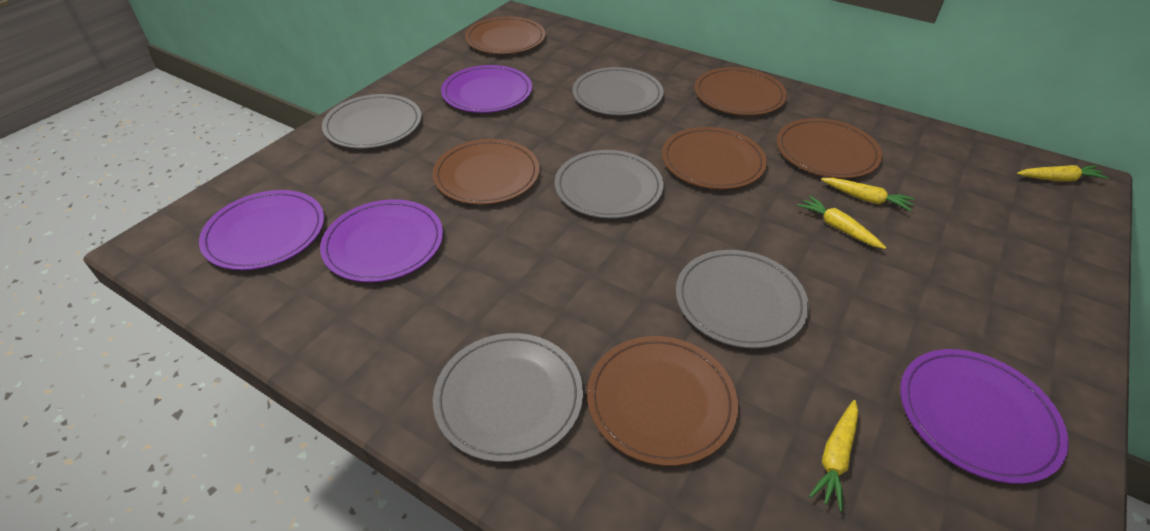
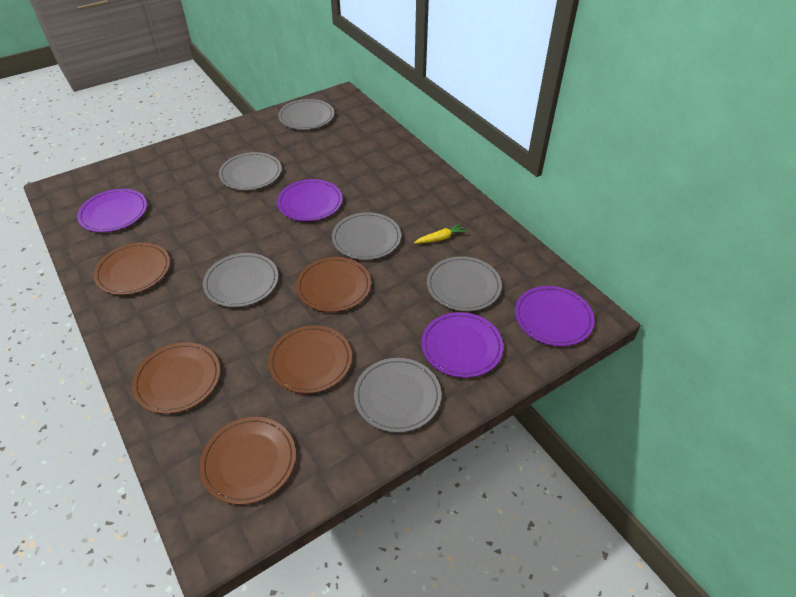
brown plate: 6 -> 5
grey plate: 5 -> 6
yellow carrot: 4 -> 1

